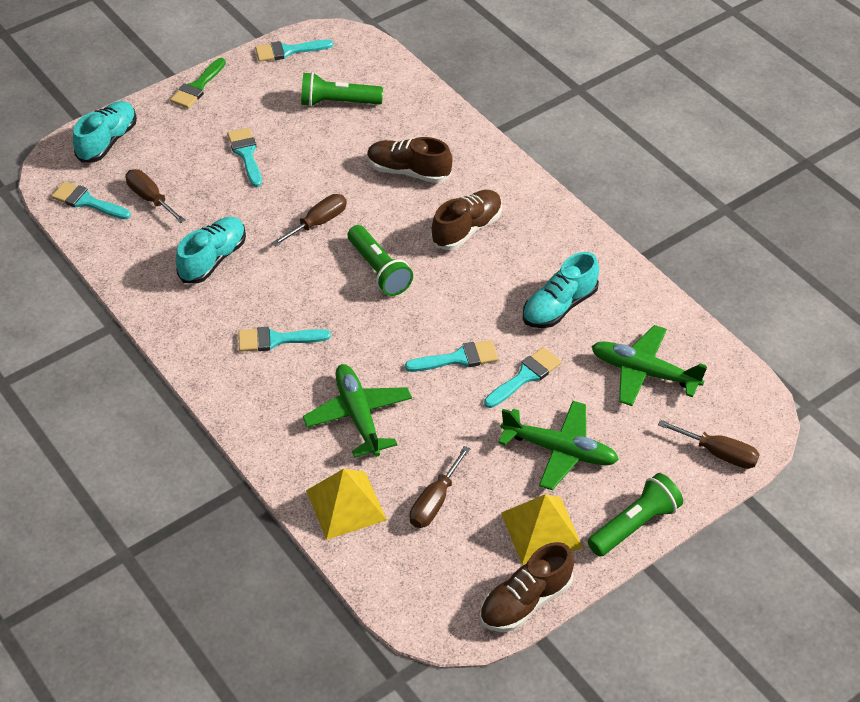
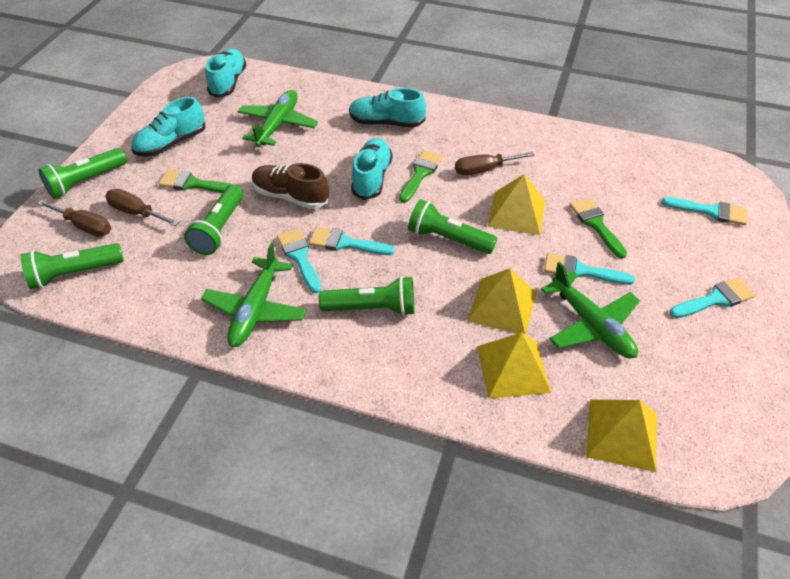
brown screwdriver: 4 -> 3
brown shoe: 3 -> 1
green brush: 1 -> 3
green flashlight: 3 -> 5
turquoise brush: 6 -> 5
turquoise shoe: 3 -> 4
yellow pyramid: 2 -> 4

